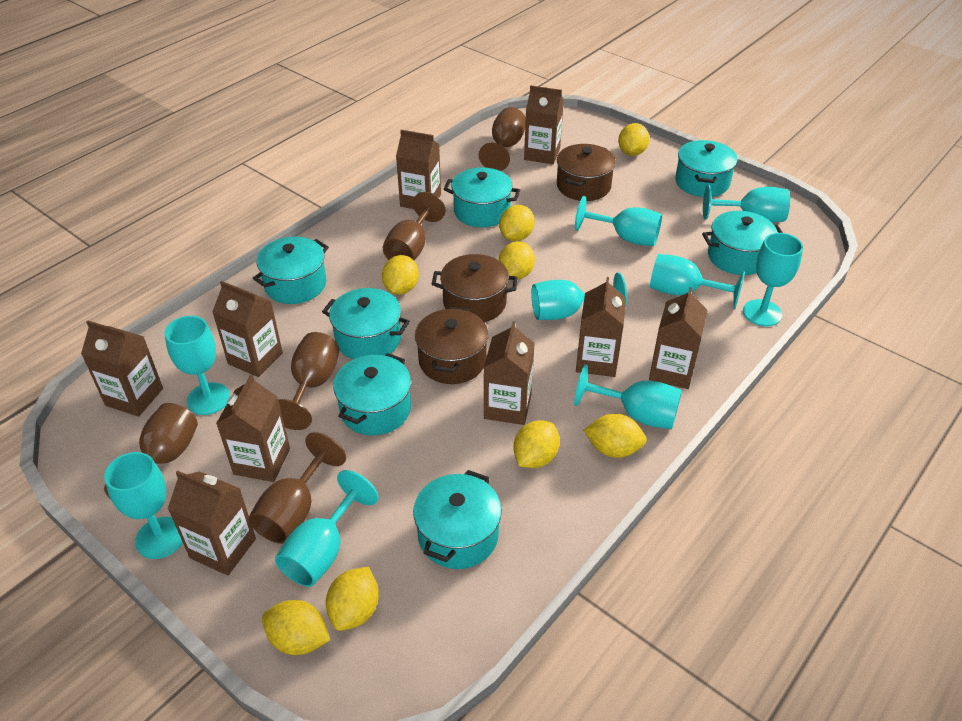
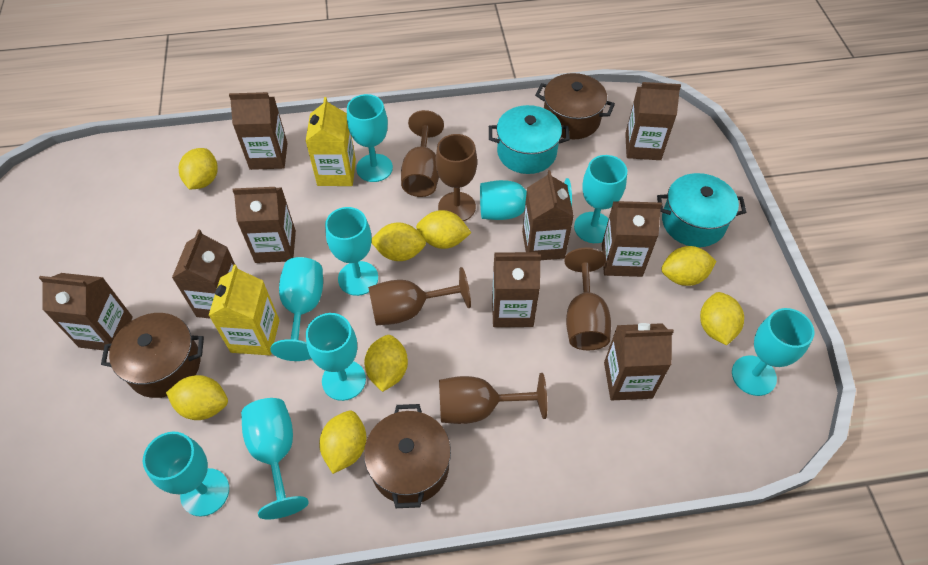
turquoise pot: 7 -> 2
yellow carton: 0 -> 2

